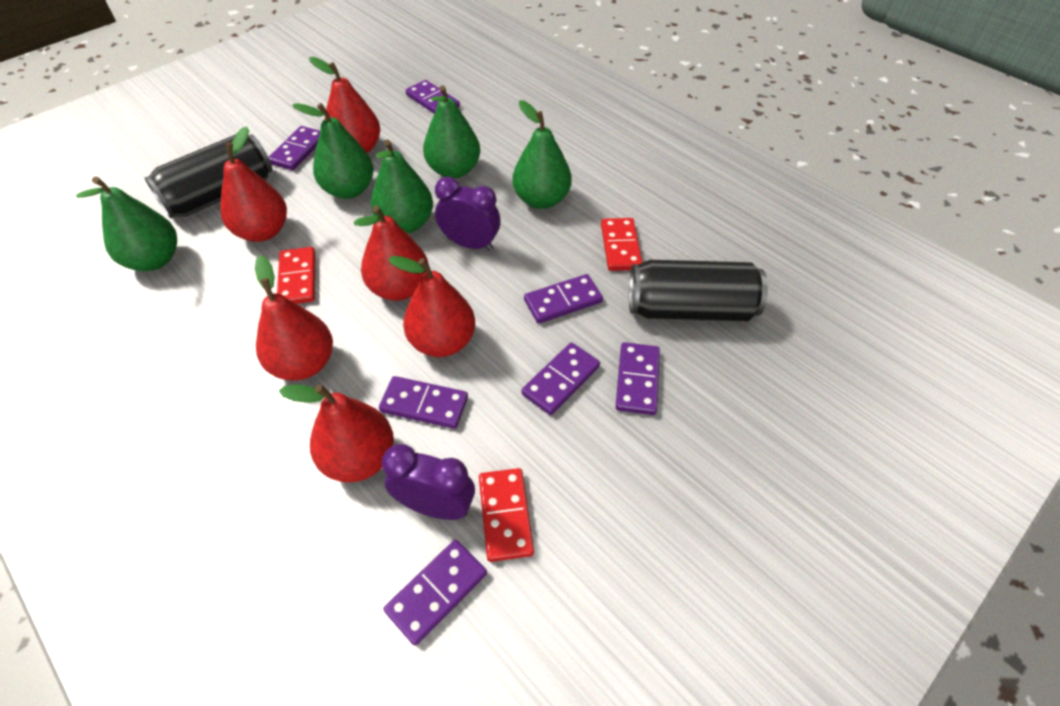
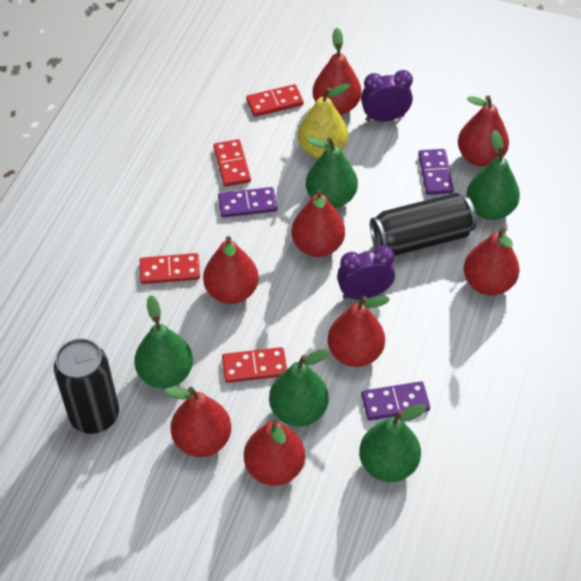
purple domino: 7 -> 3
red domino: 3 -> 4
red pear: 6 -> 8
yellow pear: 0 -> 1

